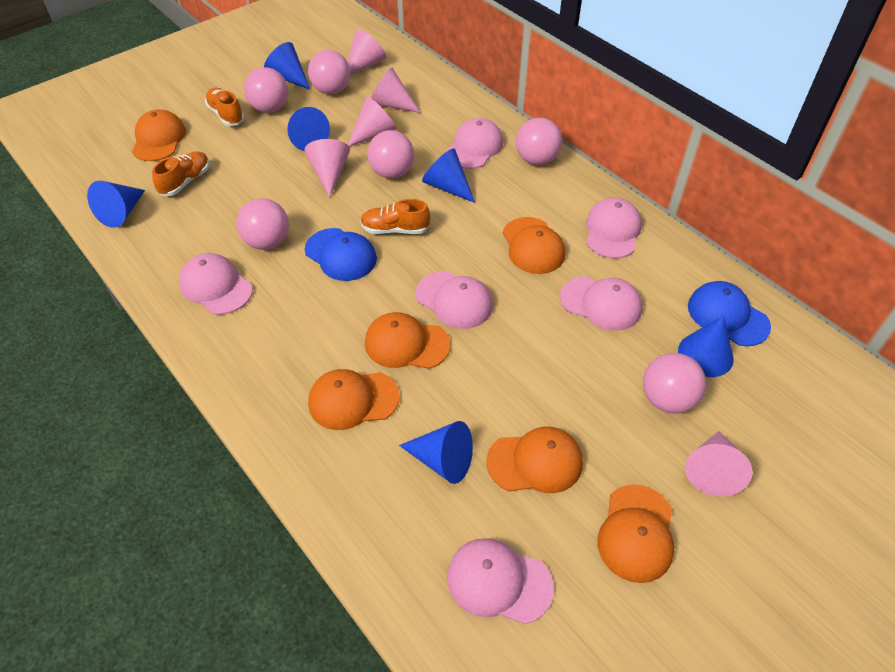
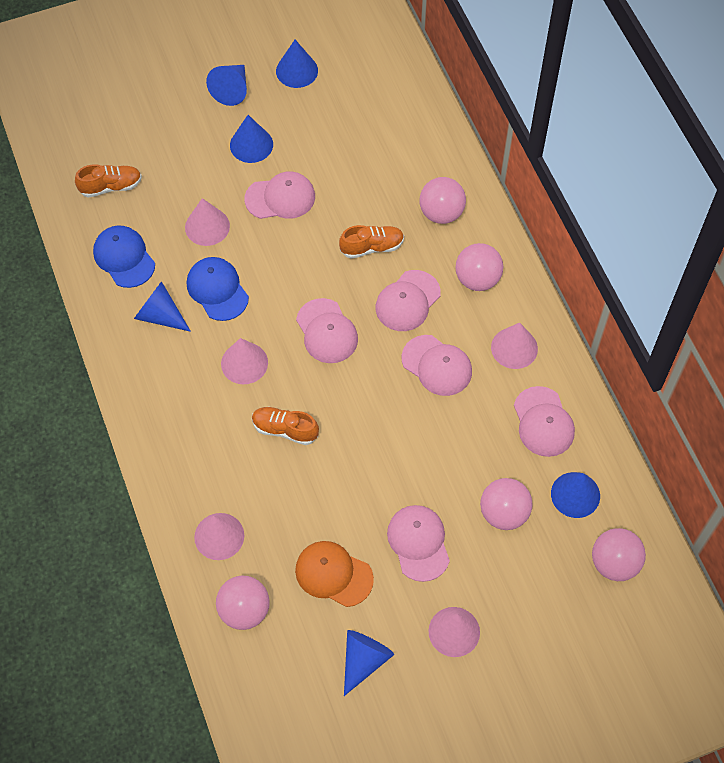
orange cap: 6 -> 1
pink ball: 6 -> 5

